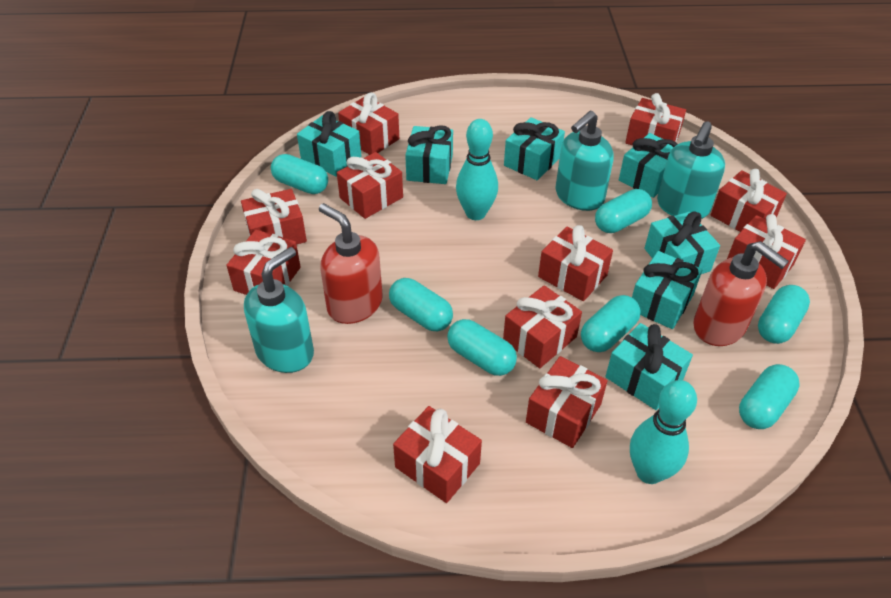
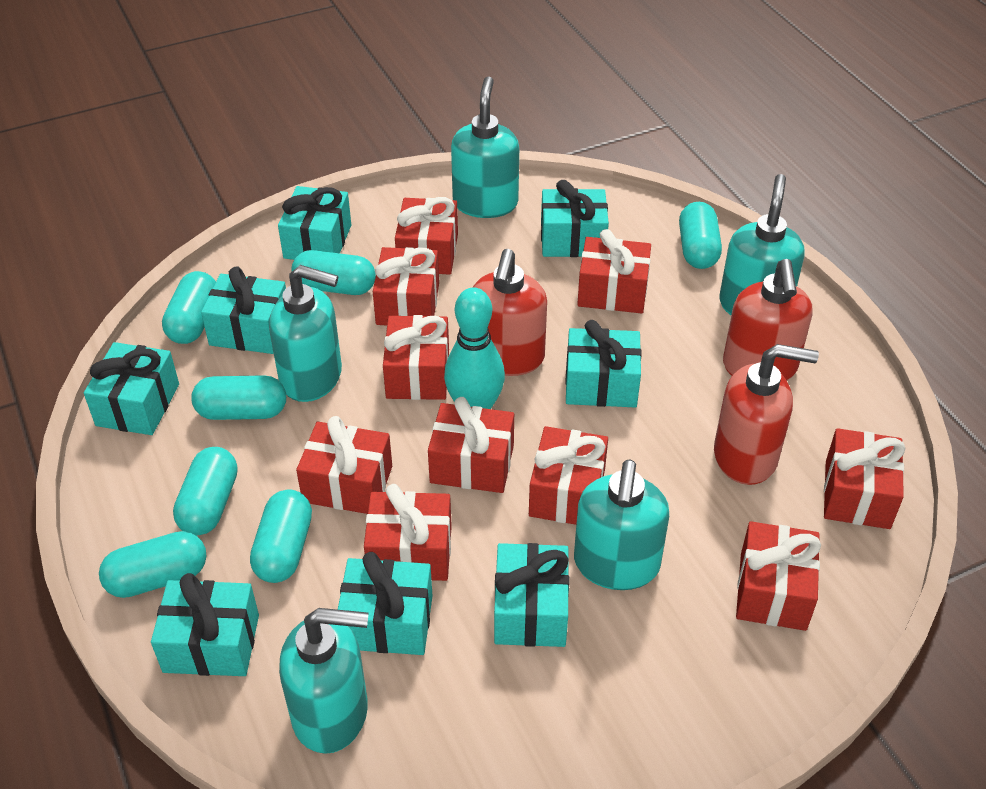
red gift: 11 -> 10
red soap dispenser: 2 -> 3
turquoise bowling pin: 2 -> 1
turquoise gift: 7 -> 8
turquoise soap dispenser: 3 -> 5

